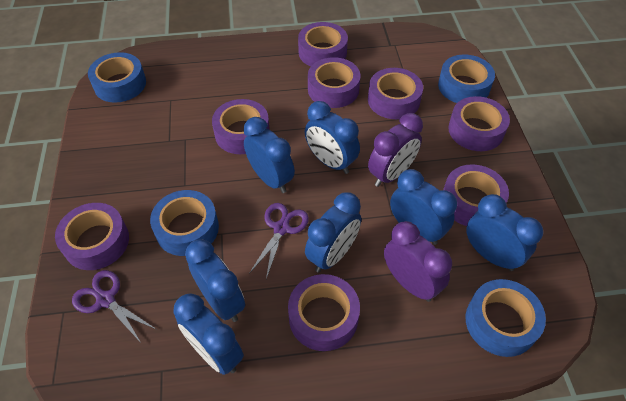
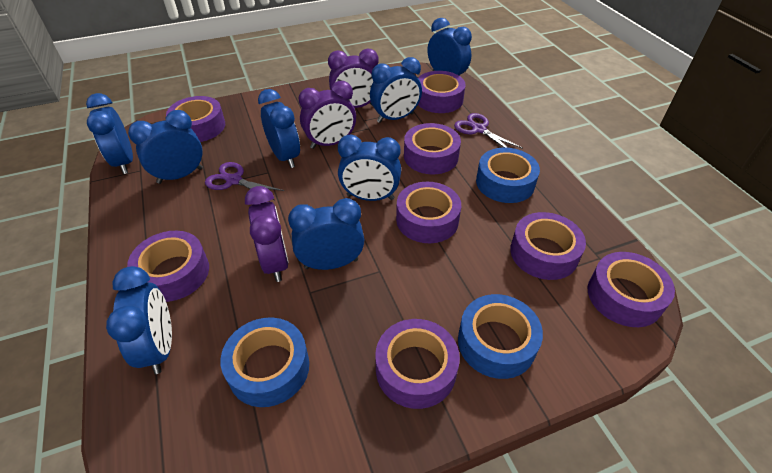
blue clock: 7 -> 8
blue tape: 4 -> 3
purple clock: 2 -> 3

